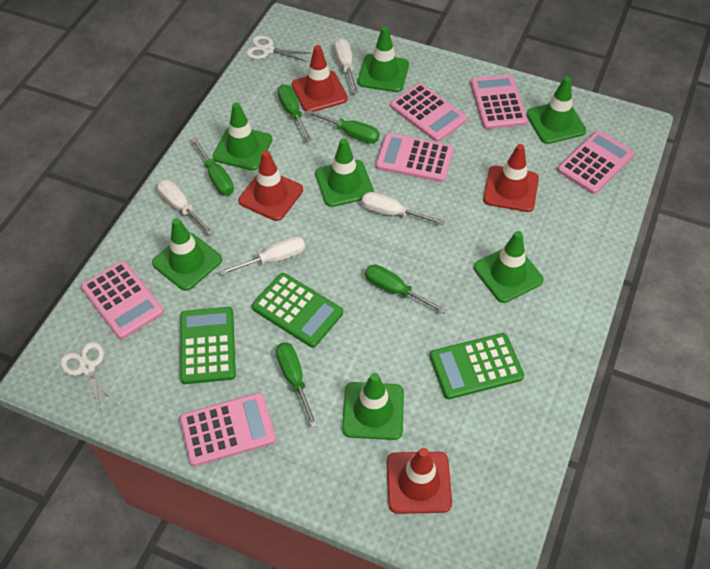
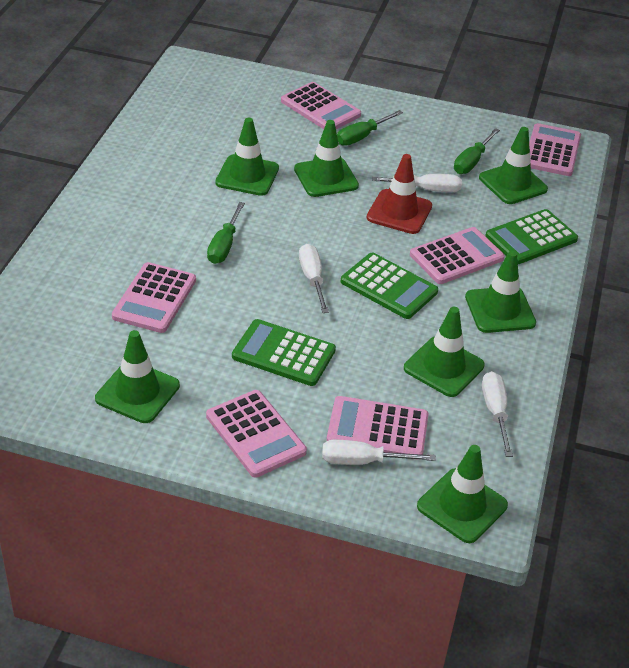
green screwdriver: 5 -> 3
red traffic cone: 4 -> 1
white scissors: 2 -> 0

